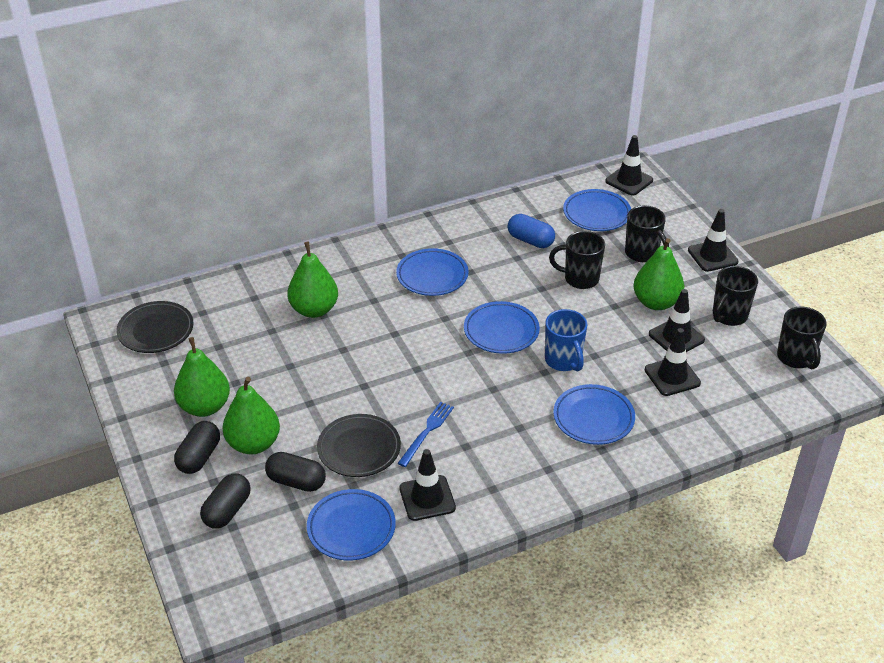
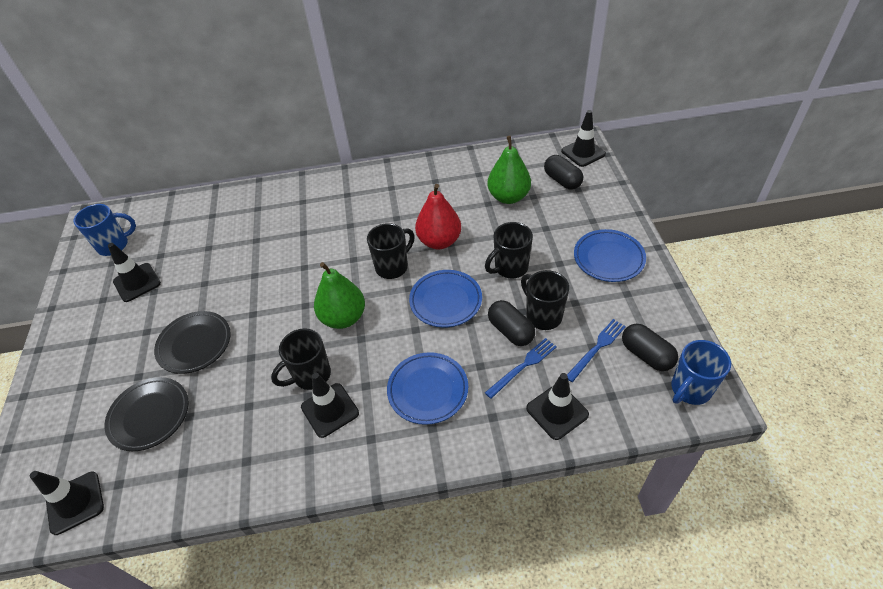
blue capsule: 1 -> 0
blue fork: 1 -> 2
blue mug: 1 -> 2
blue plate: 5 -> 3
green pear: 4 -> 2
red pear: 0 -> 1

